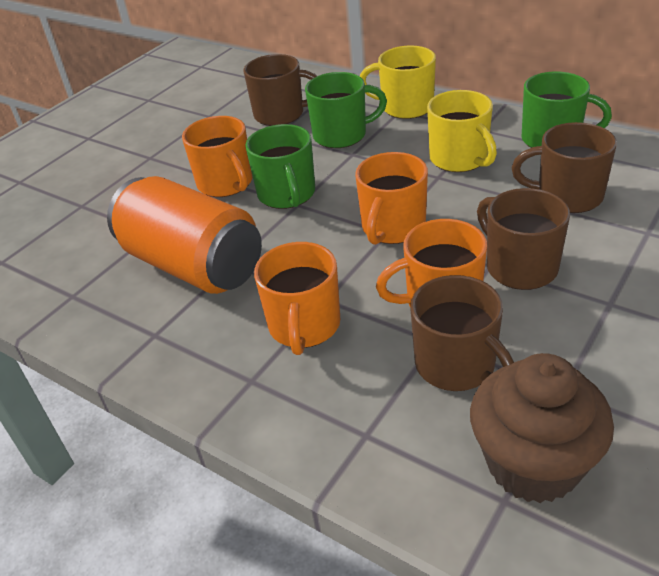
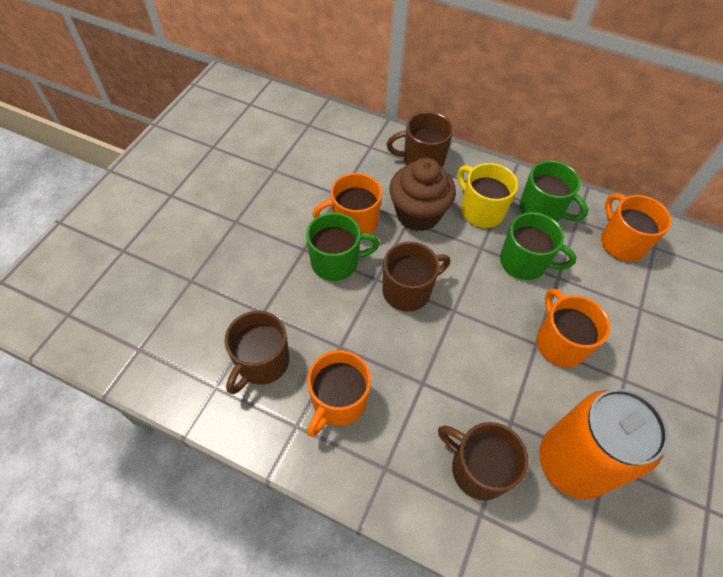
yellow mug: 2 -> 1

